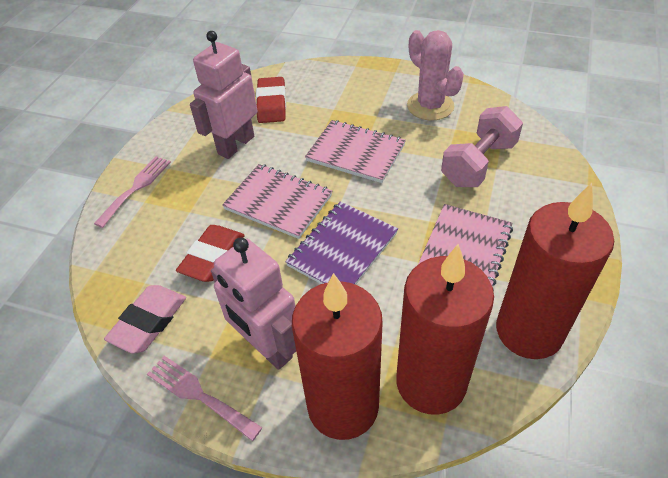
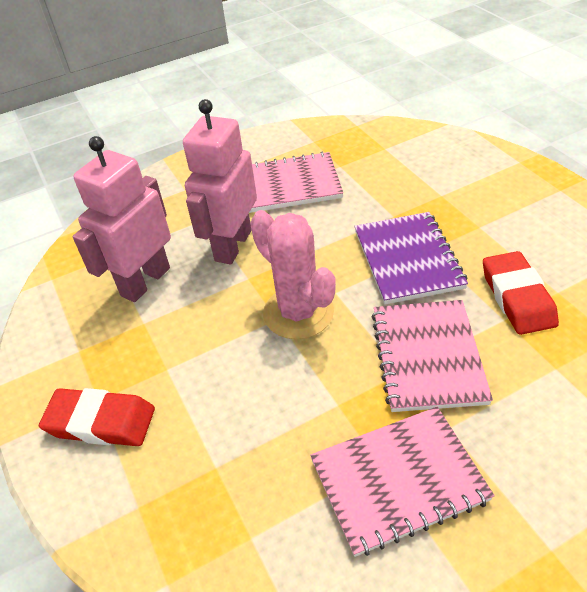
pink dumbbell: 1 -> 0
pink eraser: 1 -> 0
pink fork: 2 -> 0
red candle: 3 -> 0

